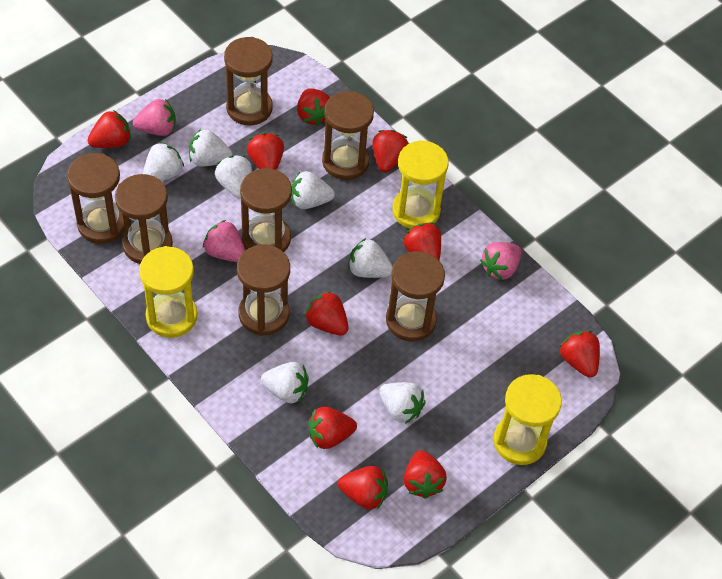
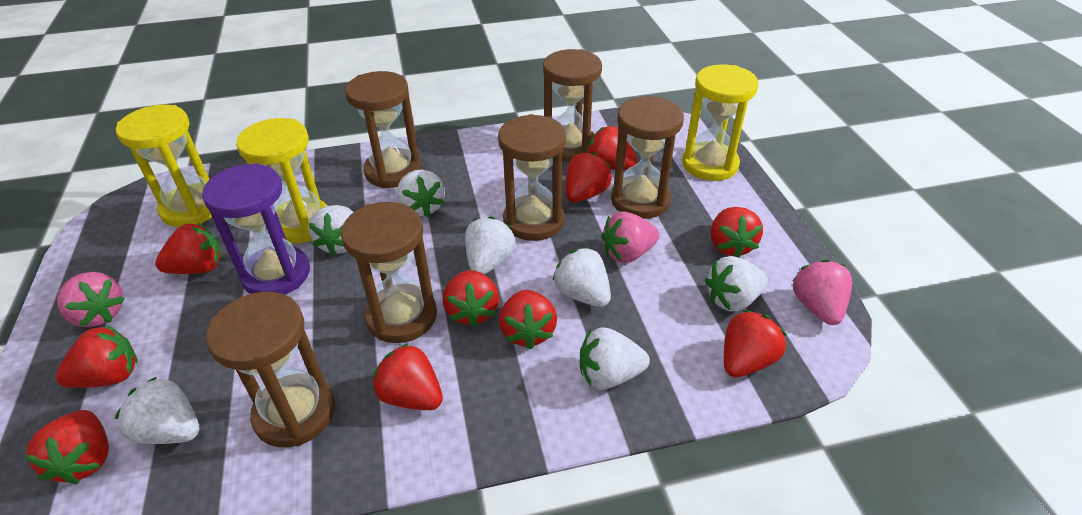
brown hourglass: 7 -> 6
purple hourglass: 0 -> 1

